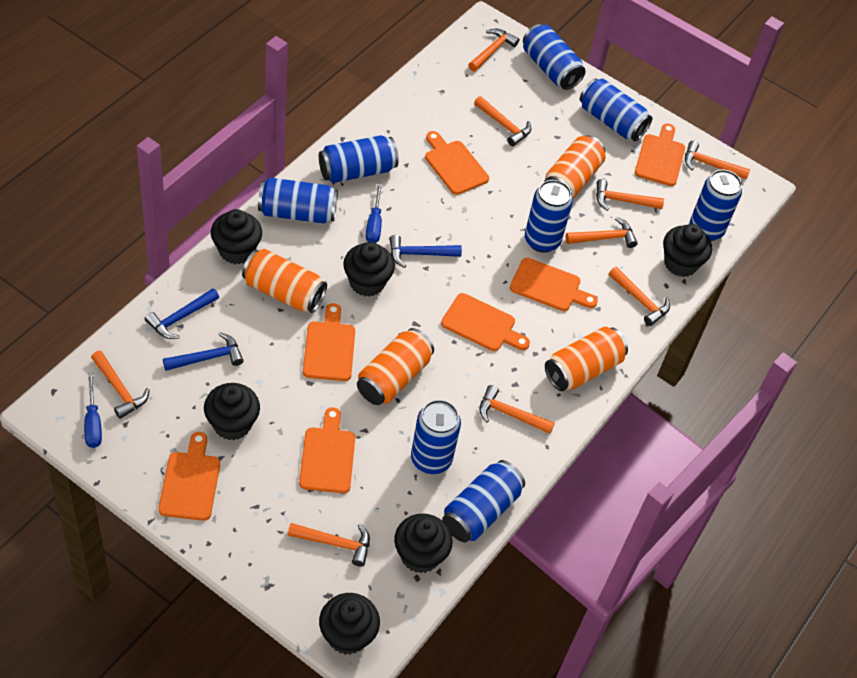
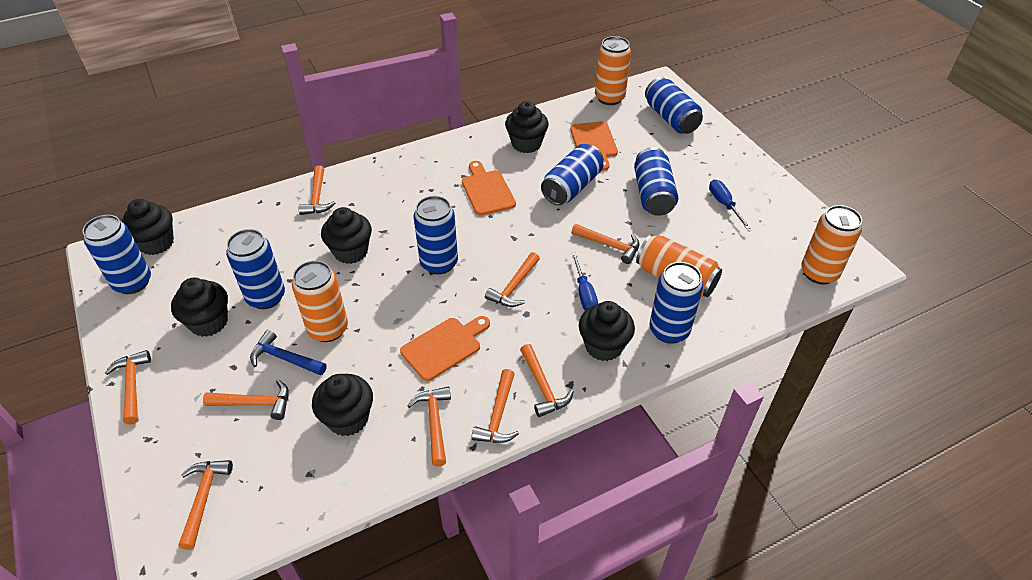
blue can: 8 -> 7
blue hammer: 3 -> 1
orange cutting board: 7 -> 3

